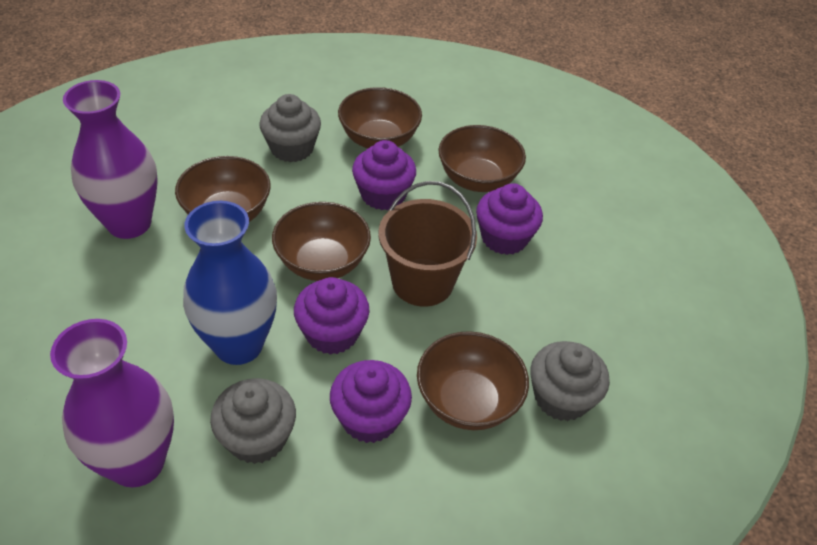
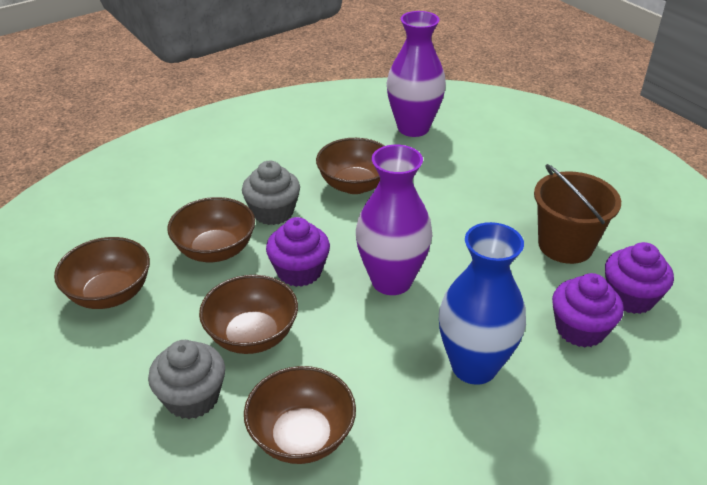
grey cupcake: 3 -> 2
purple cupcake: 4 -> 3

